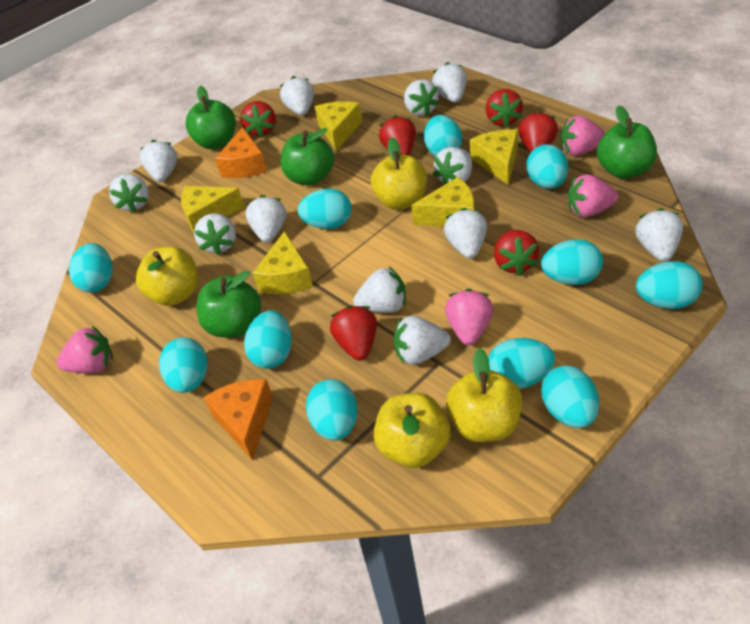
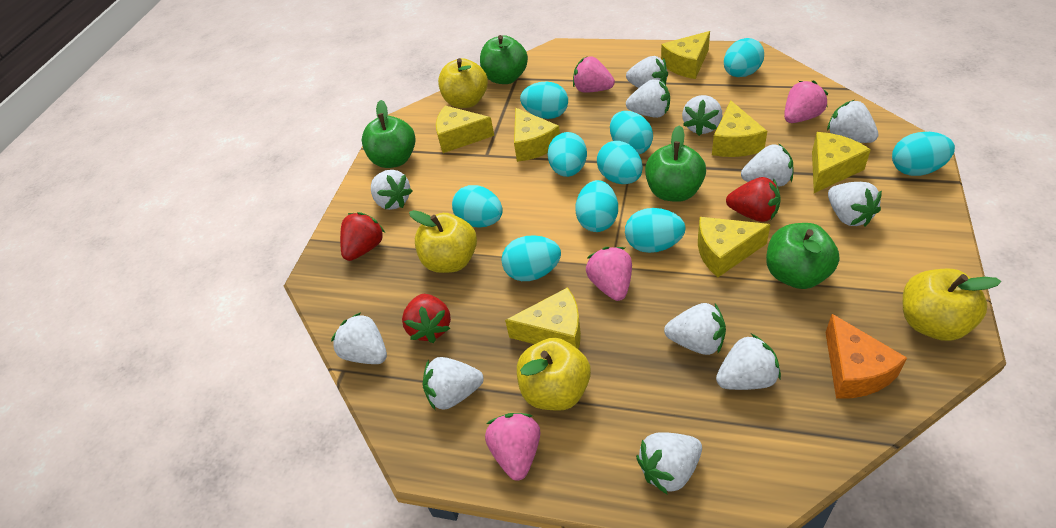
orange cheese: 2 -> 1
red strawberry: 6 -> 3
turquoise egg: 11 -> 10
yellow cheese: 5 -> 7

